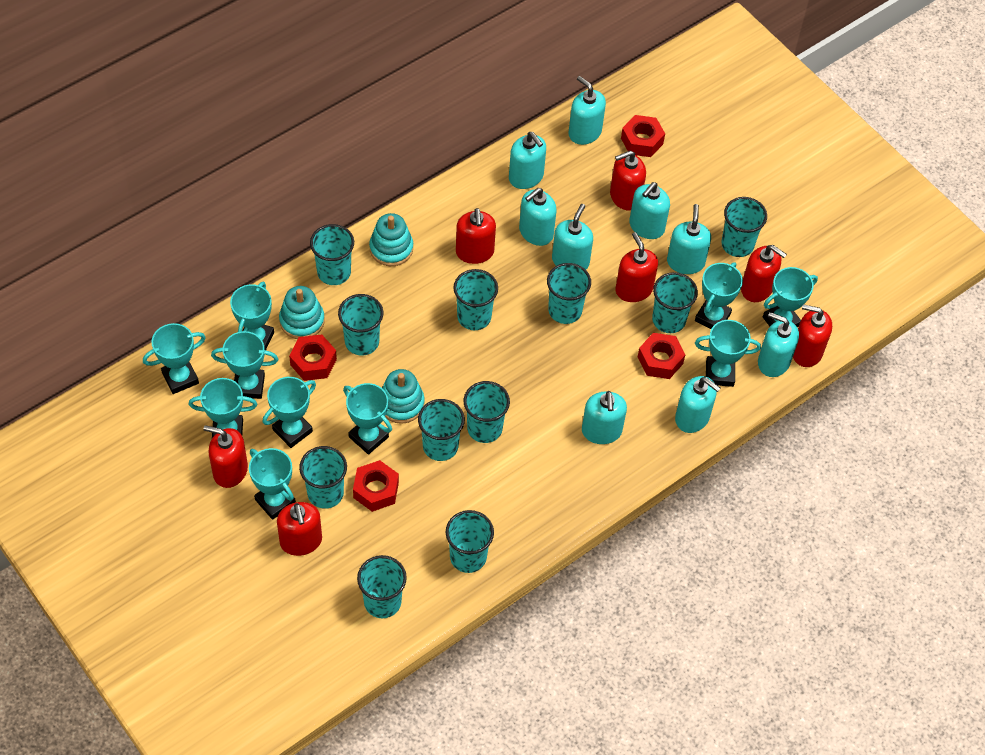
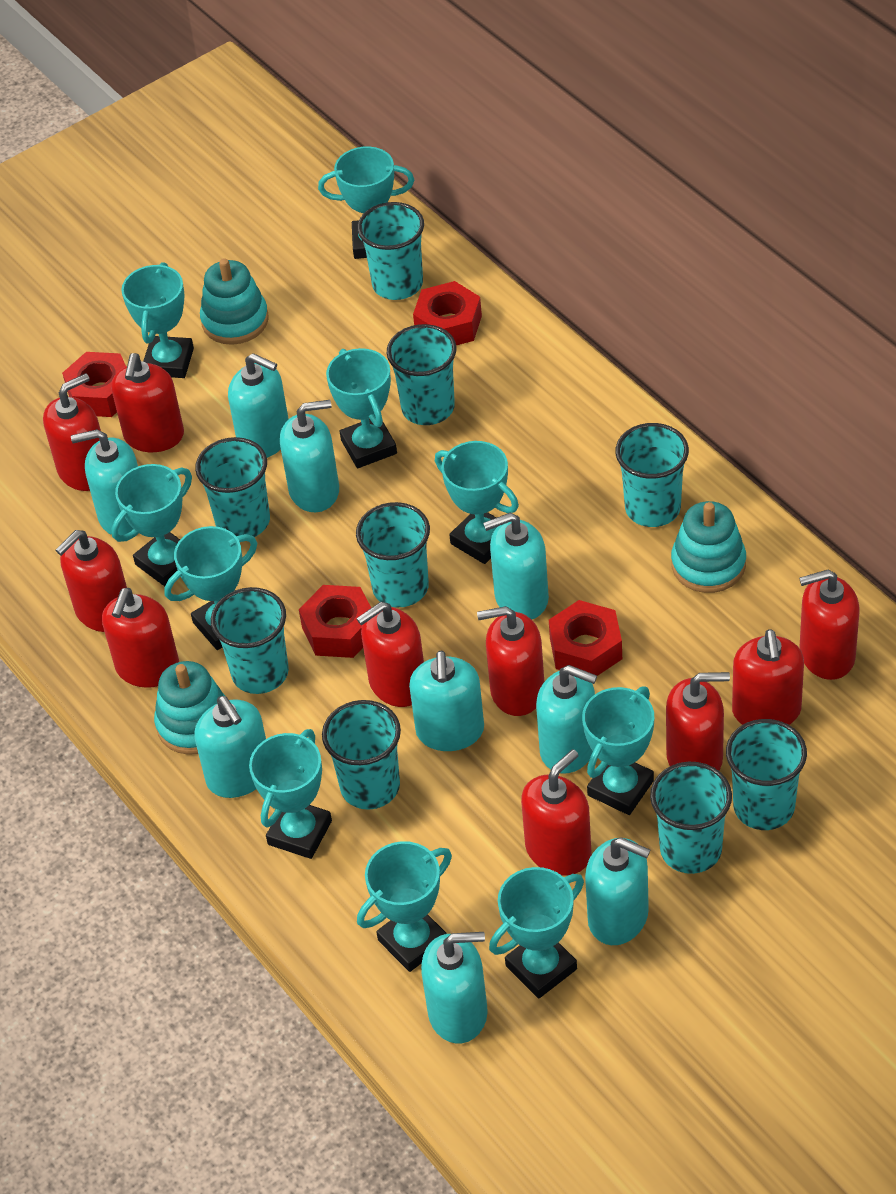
red soap dispenser: 7 -> 10
turquoise cup: 11 -> 9

